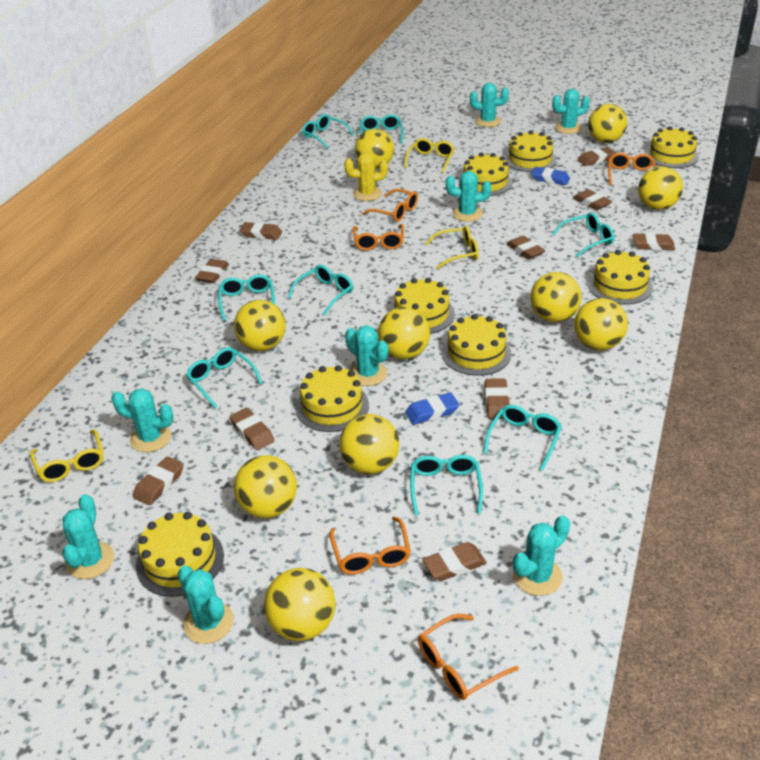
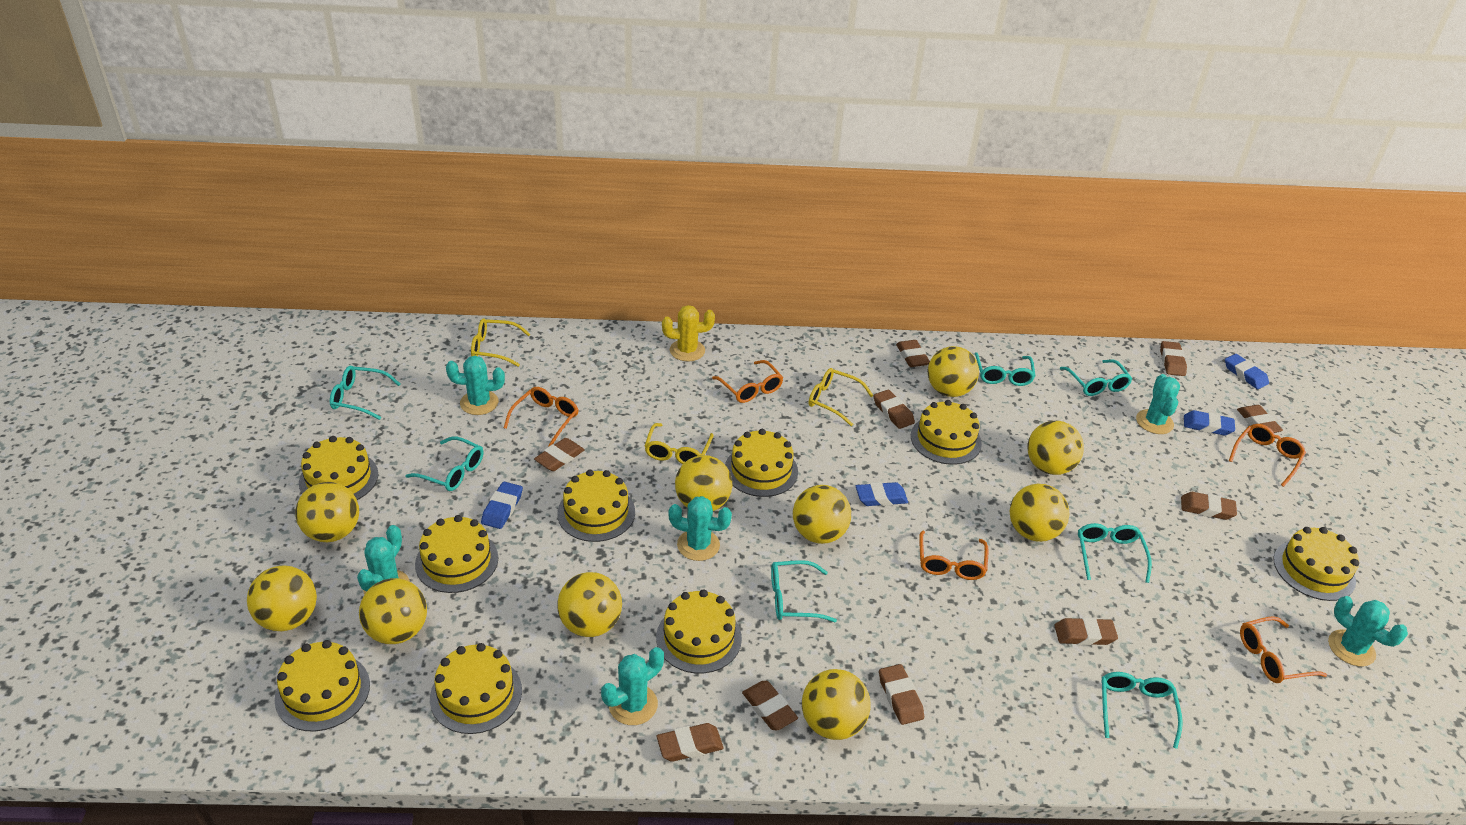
blue eraser: 2 -> 4
turquoise cactus: 8 -> 6
turquoise glasses: 8 -> 7
yellow cake: 8 -> 9

